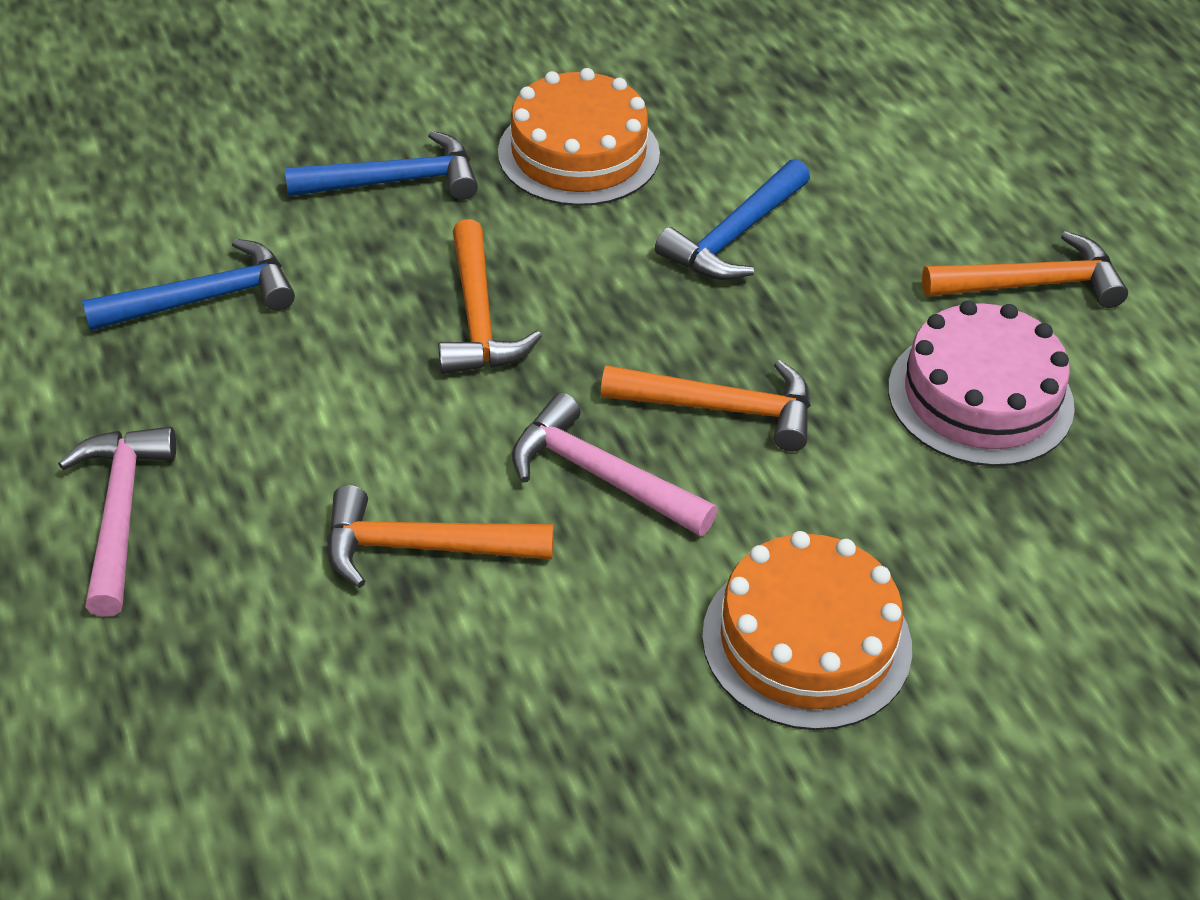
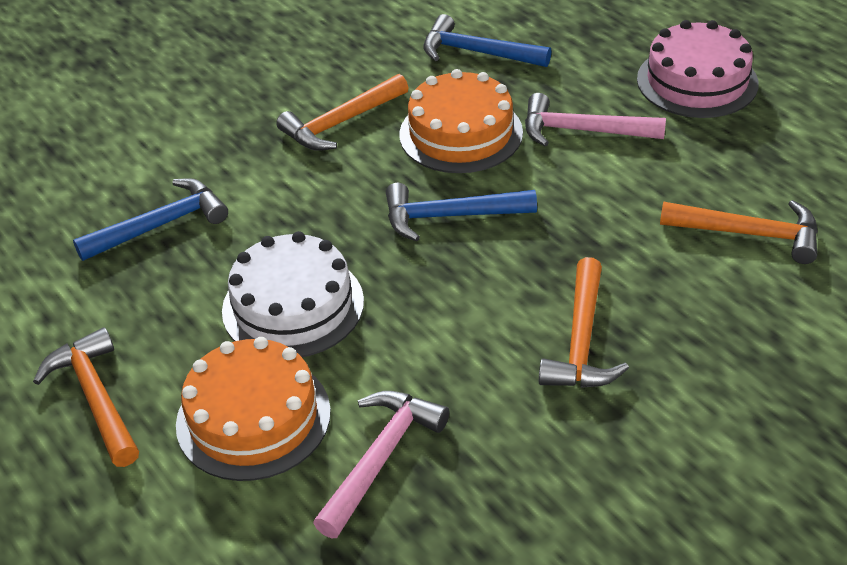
white cake: 0 -> 1

